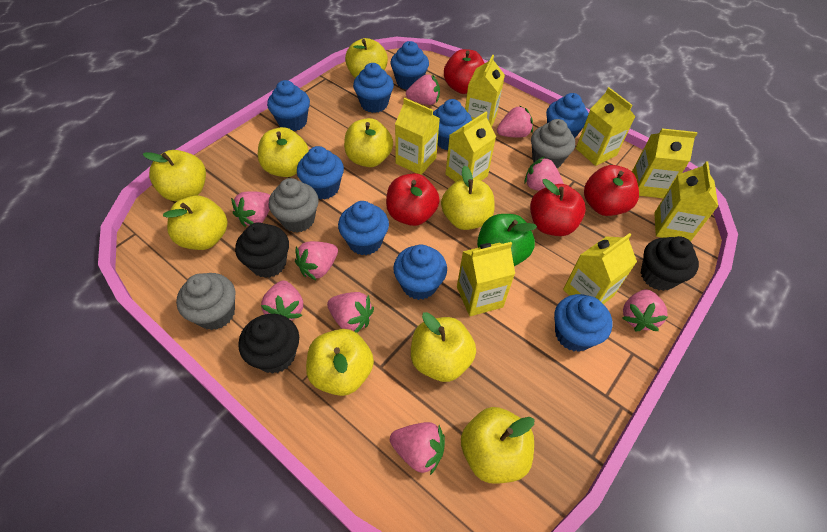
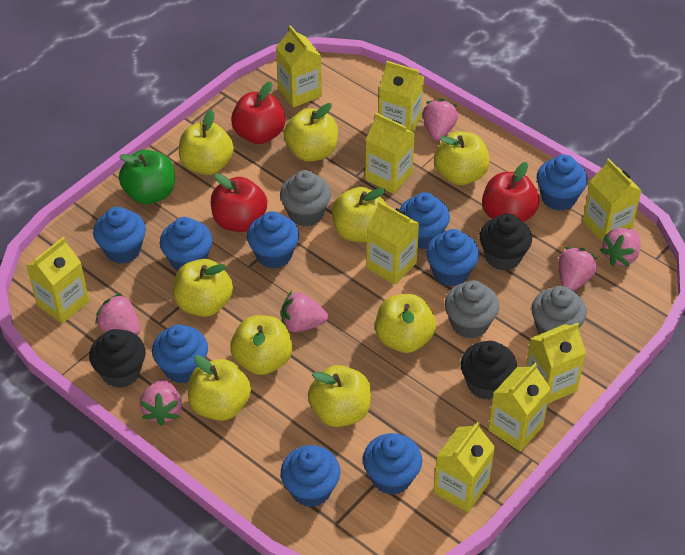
pink strawberry: 9 -> 6
red apple: 4 -> 3
yellow carton: 8 -> 9

